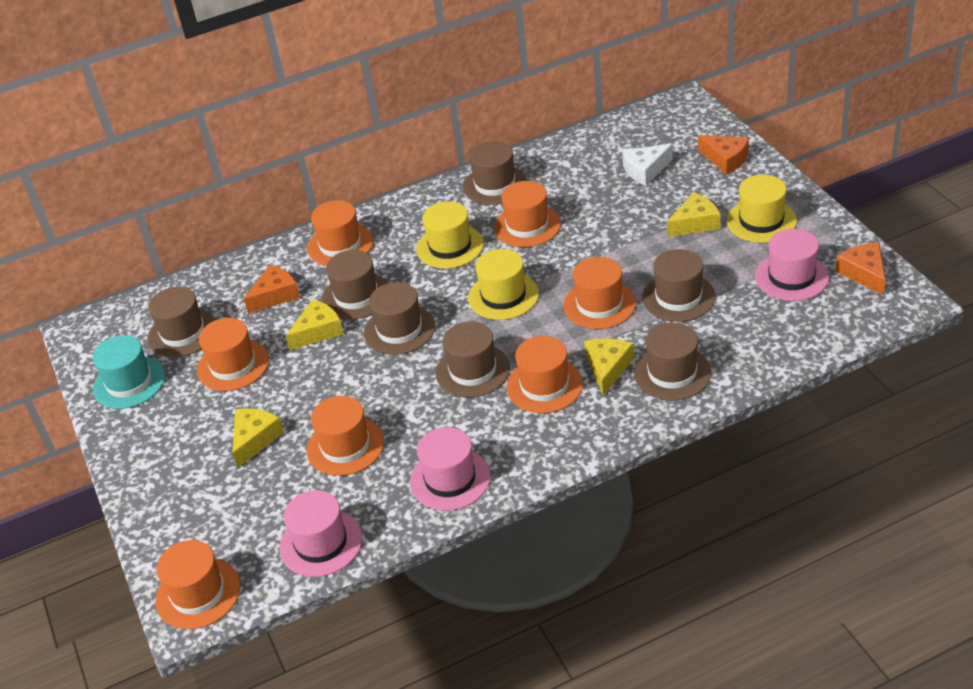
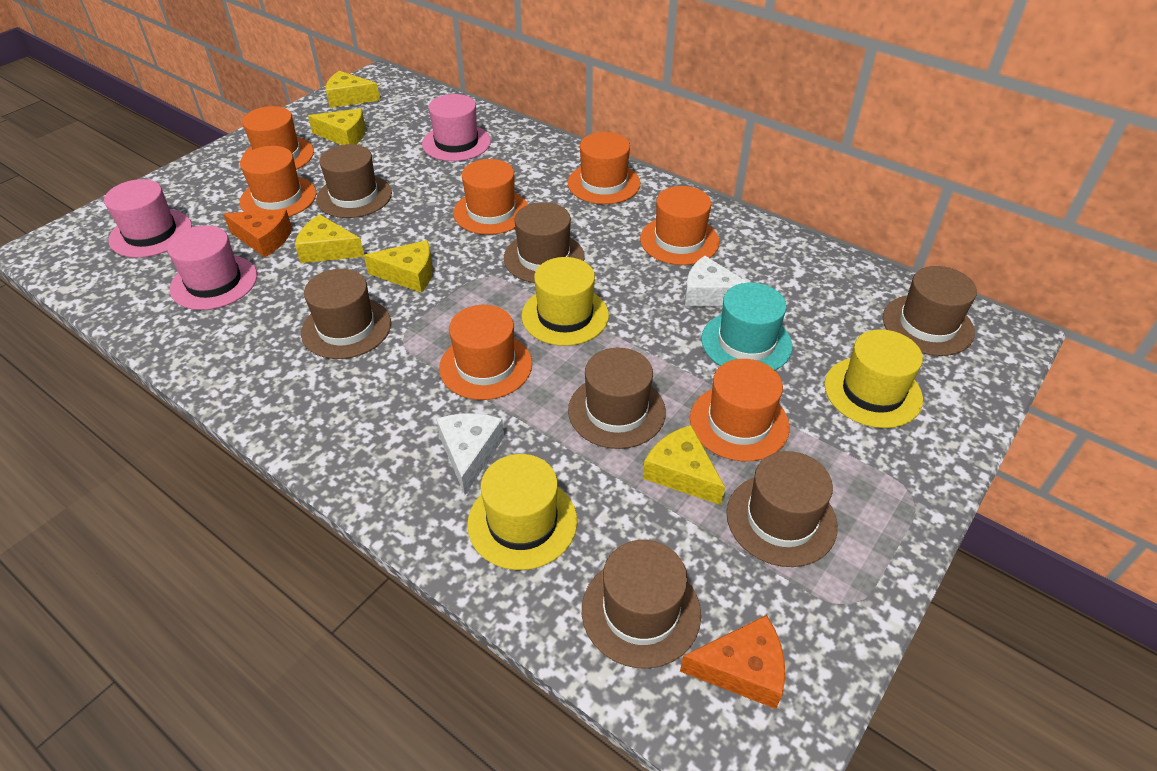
orange cheese: 3 -> 2
white cheese: 1 -> 2
yellow cheese: 4 -> 5

